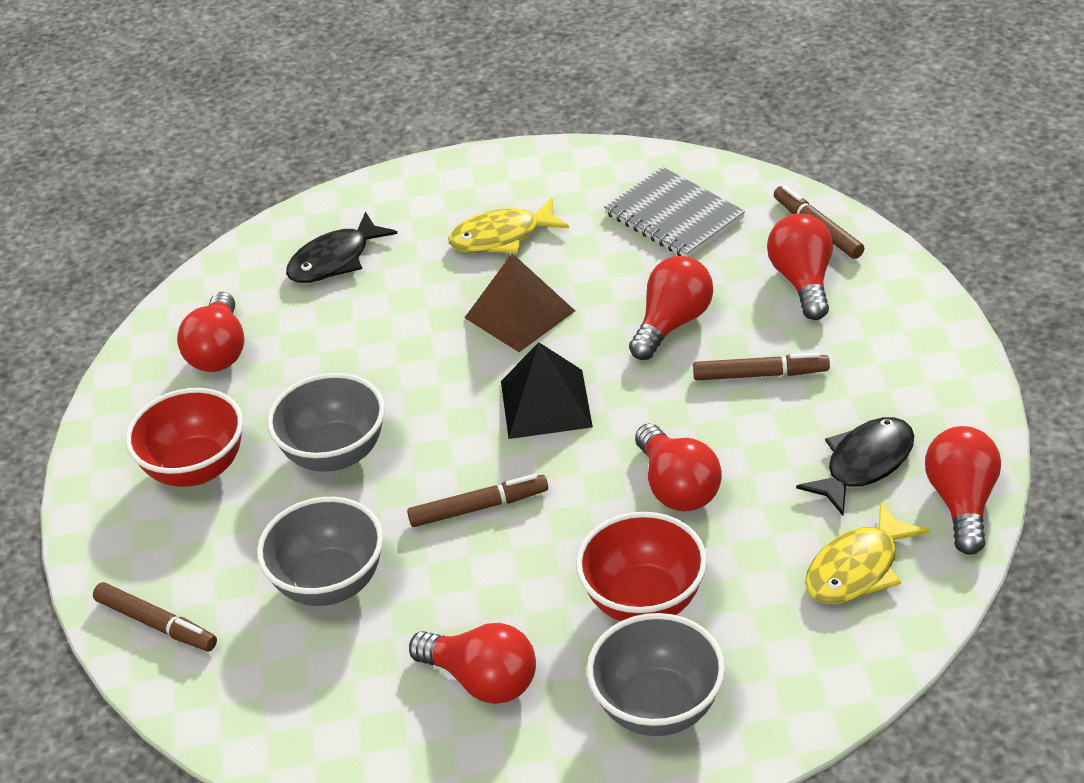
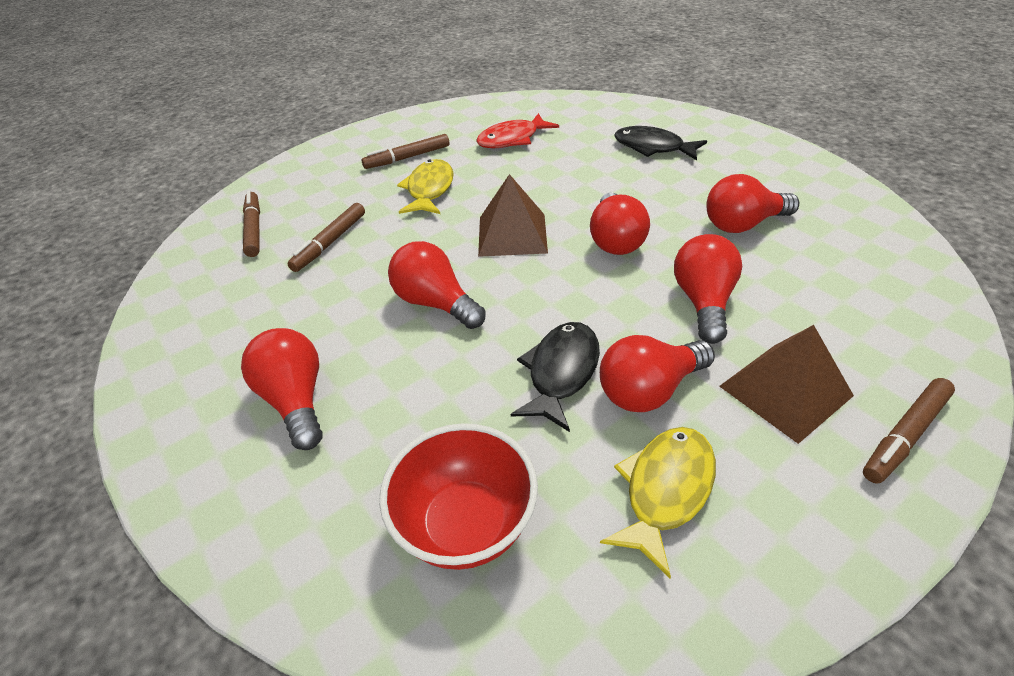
black pyramid: 1 -> 0
brown pyramid: 1 -> 2
grey bowl: 3 -> 0
grey notebook: 1 -> 0
red bowl: 2 -> 1
red fish: 0 -> 1

